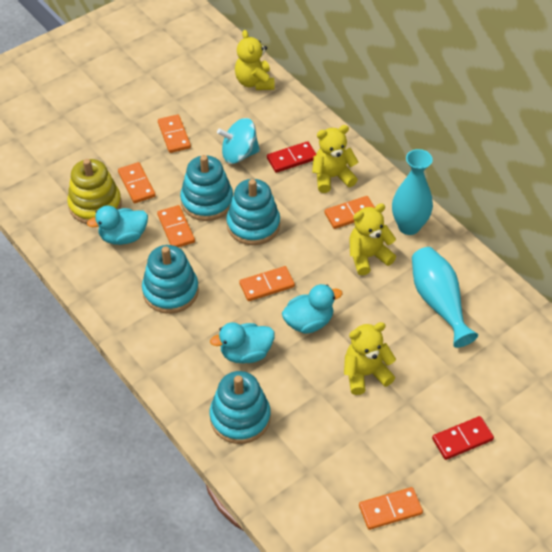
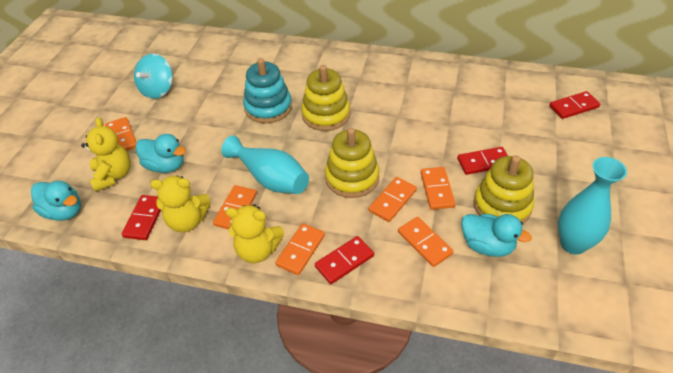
red domino: 2 -> 4
turquoise stacking toy: 4 -> 1
yellow stacking toy: 1 -> 3
yellow teddy bear: 4 -> 3

